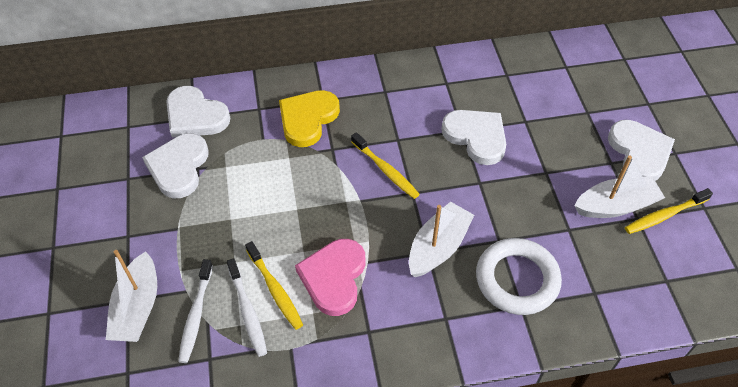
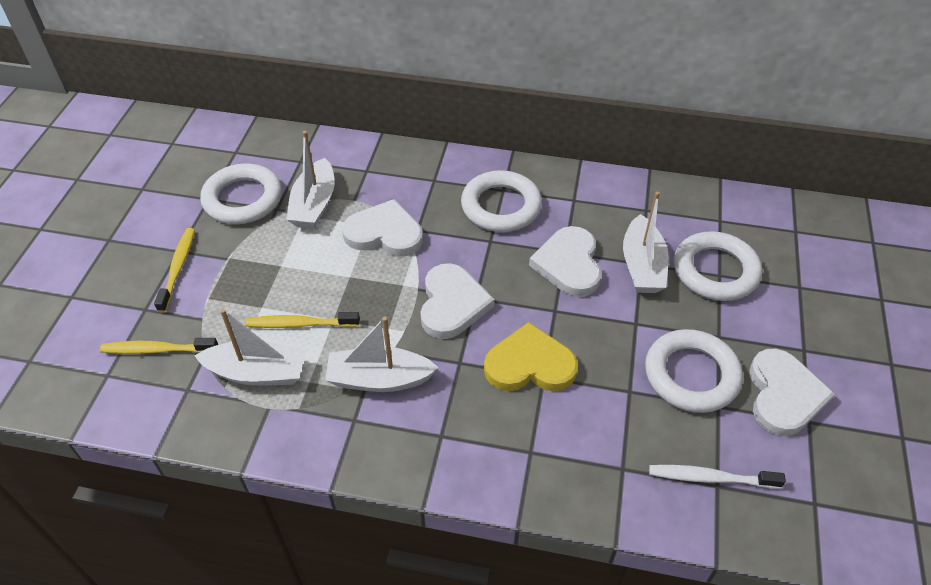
pink heart: 1 -> 0
white boat: 3 -> 4
white ring: 1 -> 4
white toothbrush: 2 -> 1

